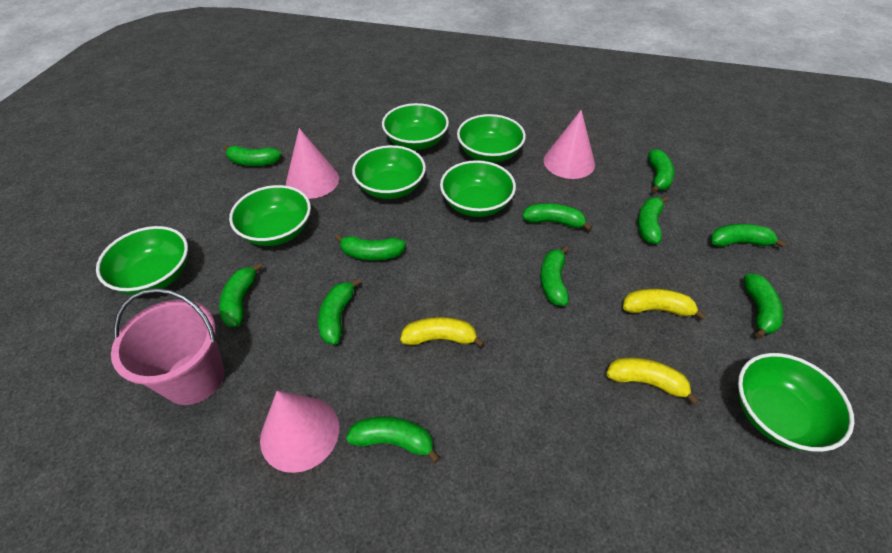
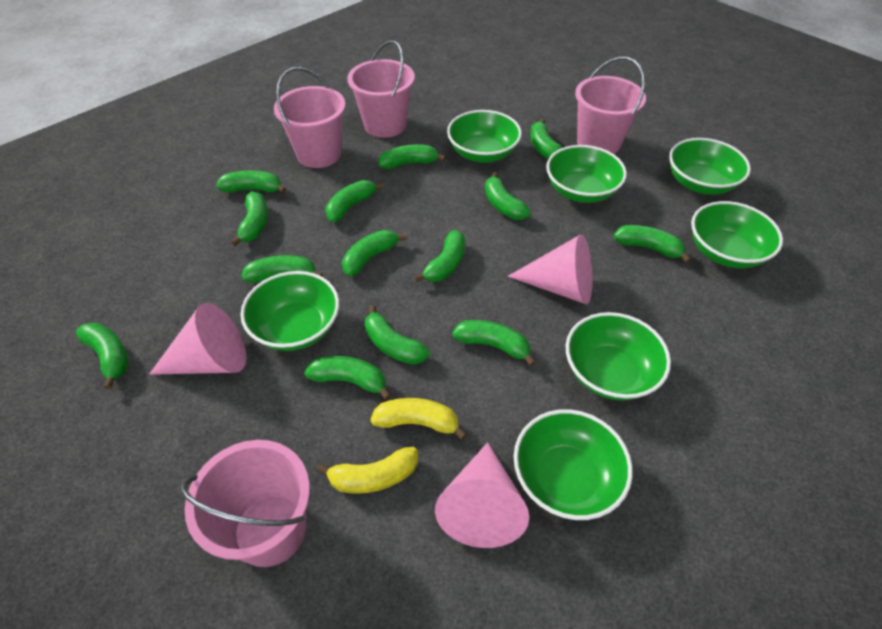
green banana: 11 -> 14
pink bucket: 1 -> 4
yellow banana: 3 -> 2

